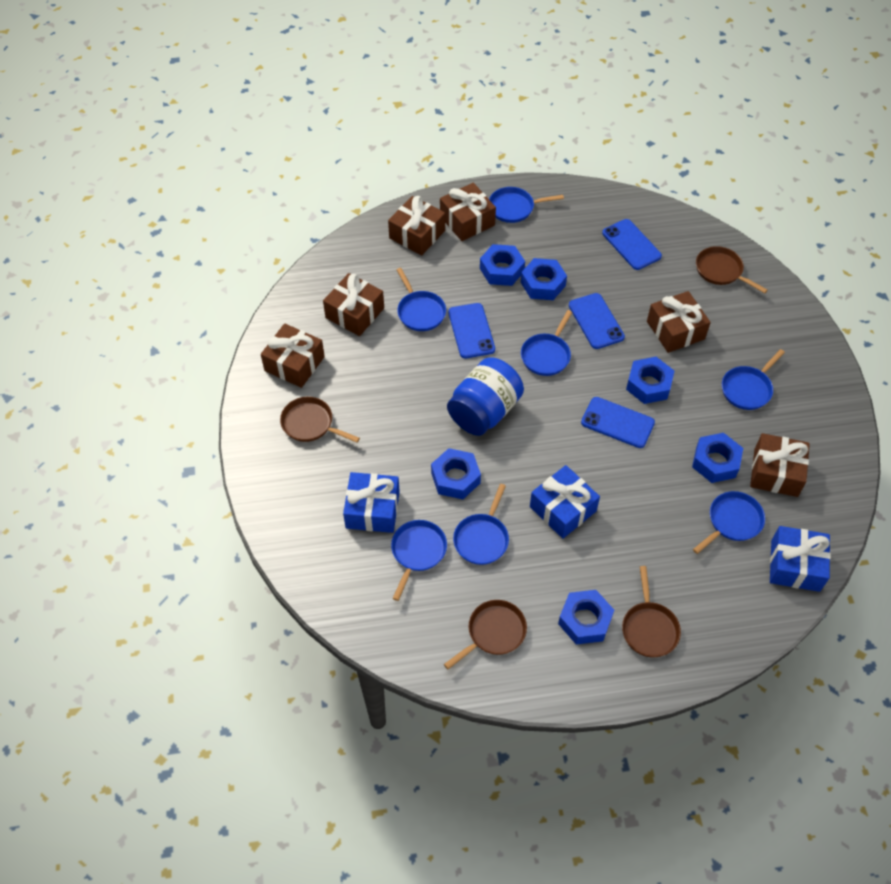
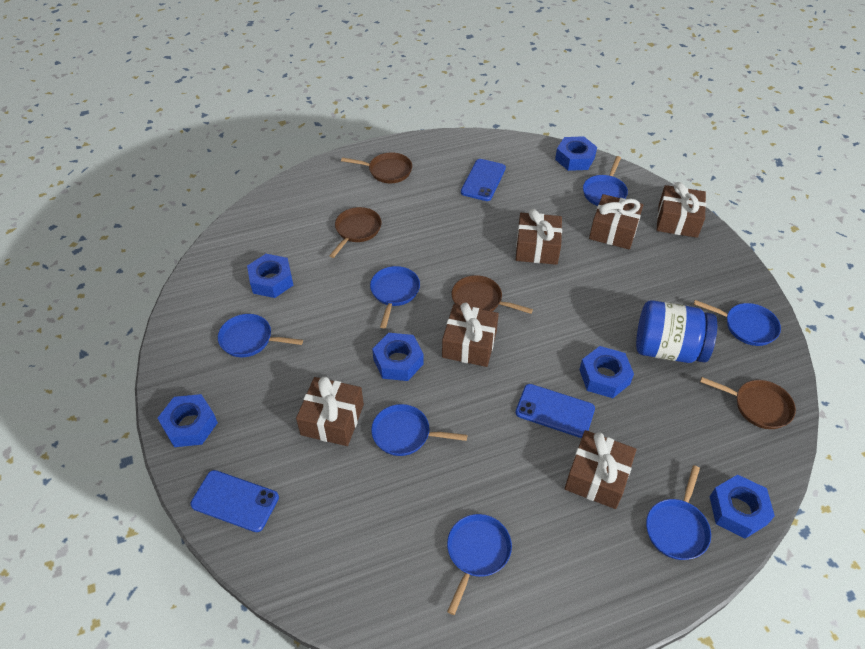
blue gift: 3 -> 0
blue phone: 4 -> 3

